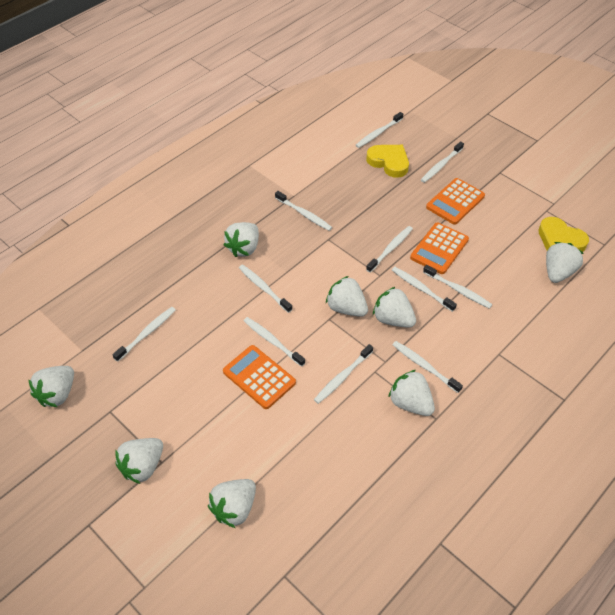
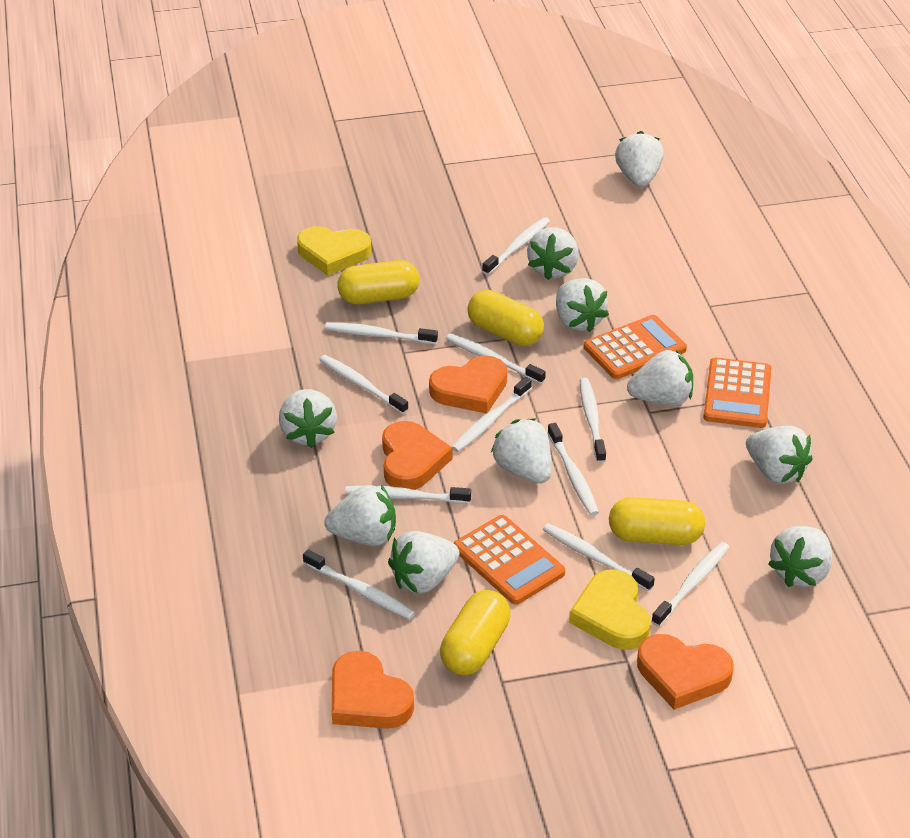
orange heart: 0 -> 4
white strawberry: 8 -> 10
yellow capsule: 0 -> 4

